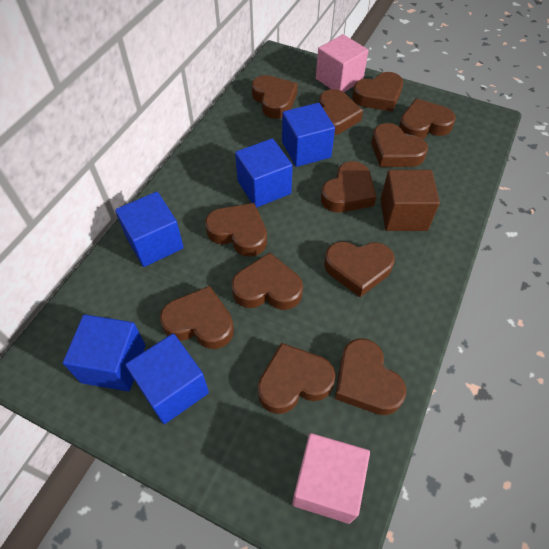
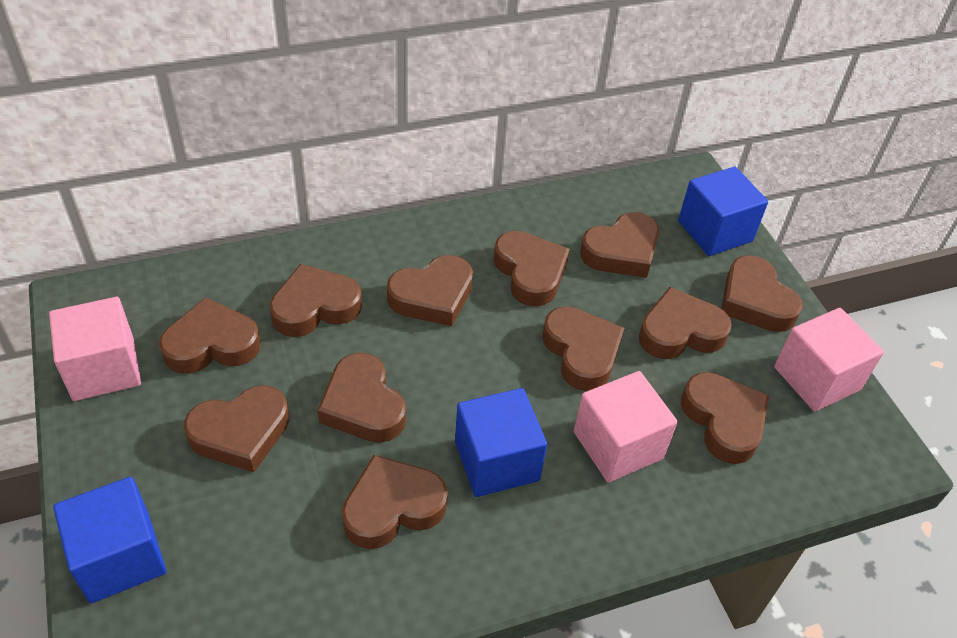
blue cube: 5 -> 3
brown cube: 1 -> 0
pink cube: 2 -> 3

